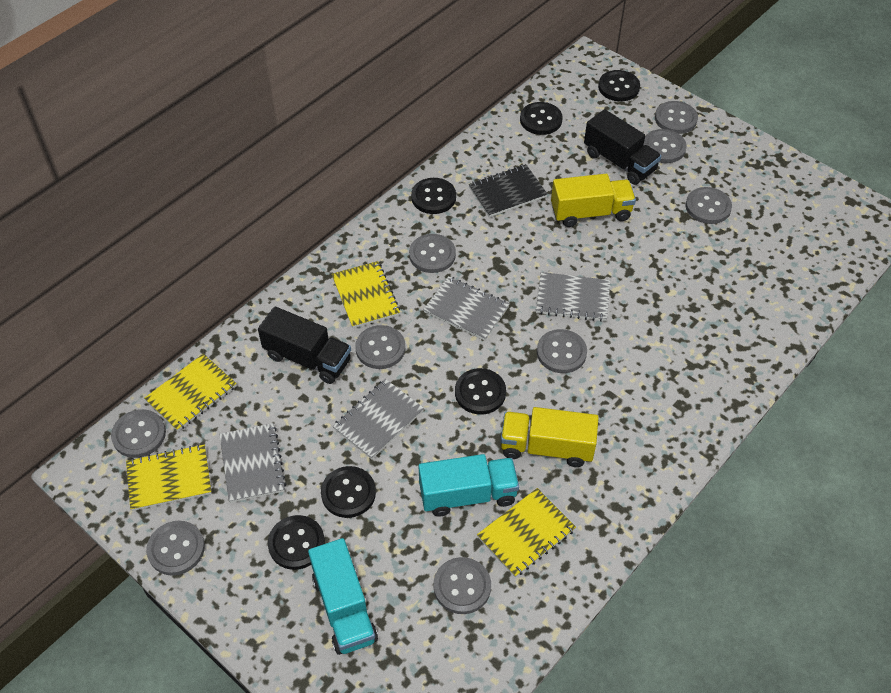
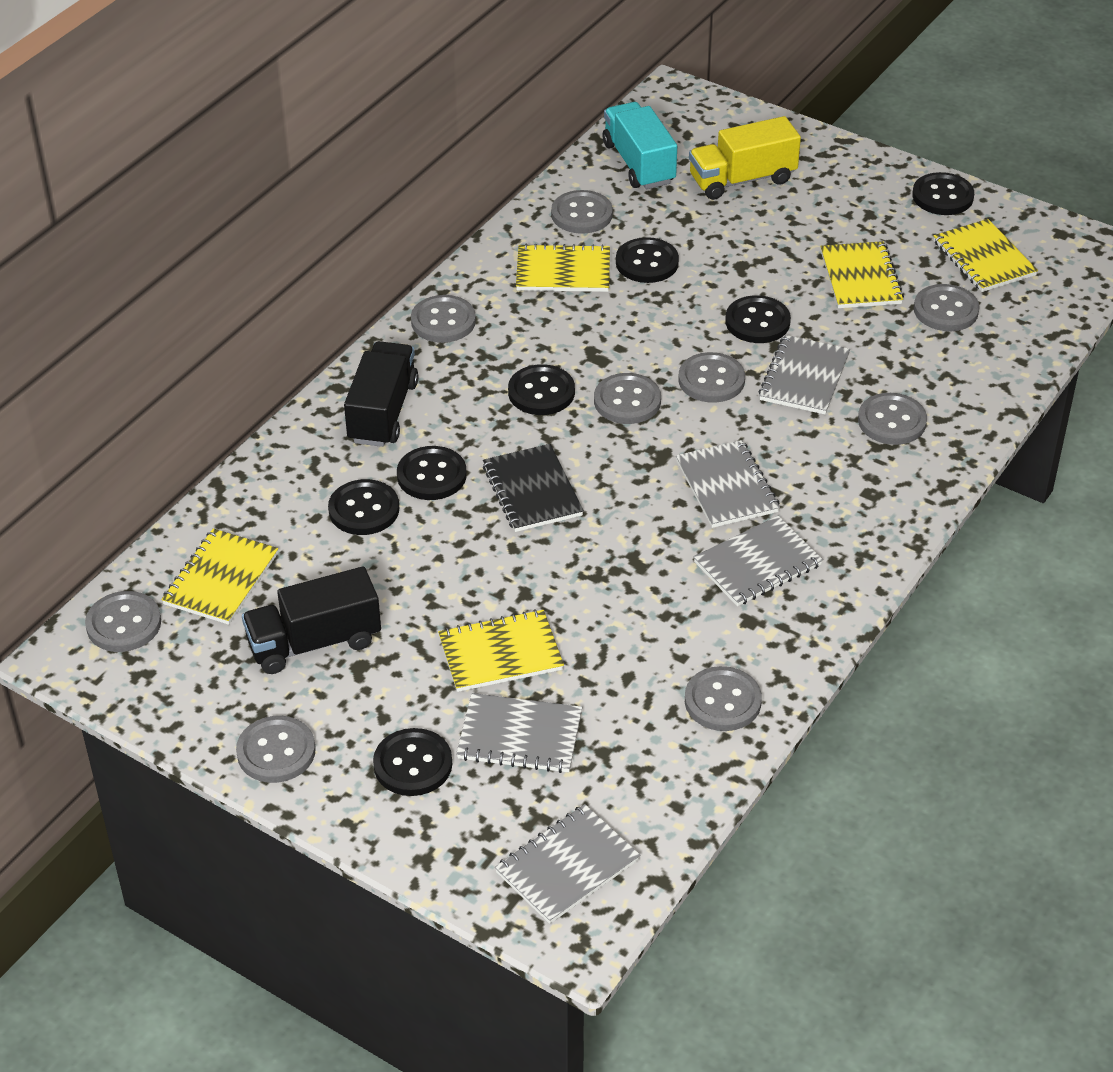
black button: 6 -> 7
grey notebook: 4 -> 5
turquoise truck: 2 -> 1
yellow notebook: 4 -> 5
yellow truck: 2 -> 1

